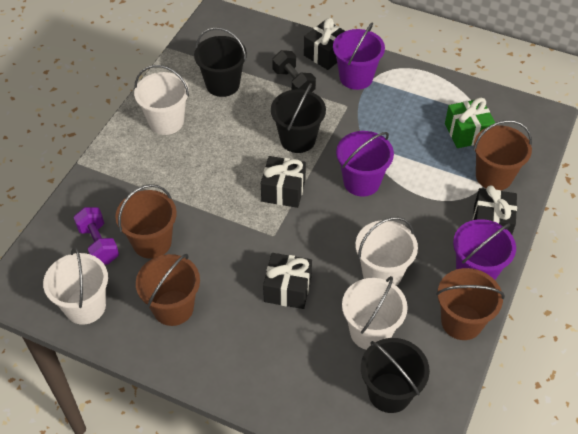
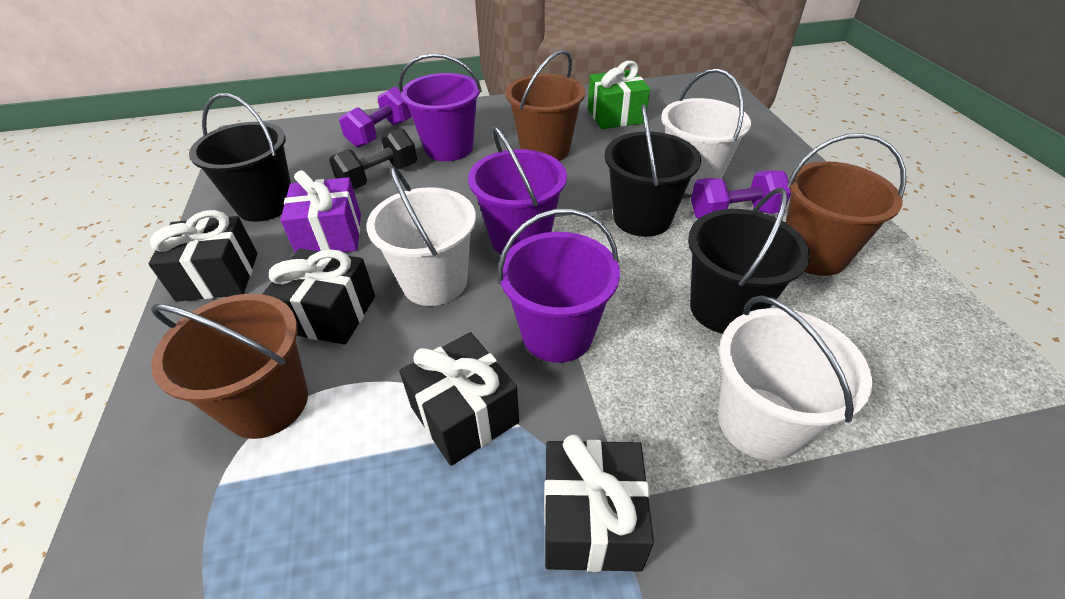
brown bucket: 4 -> 3
purple dumbbell: 1 -> 2
purple gift: 0 -> 1
white bucket: 4 -> 3

